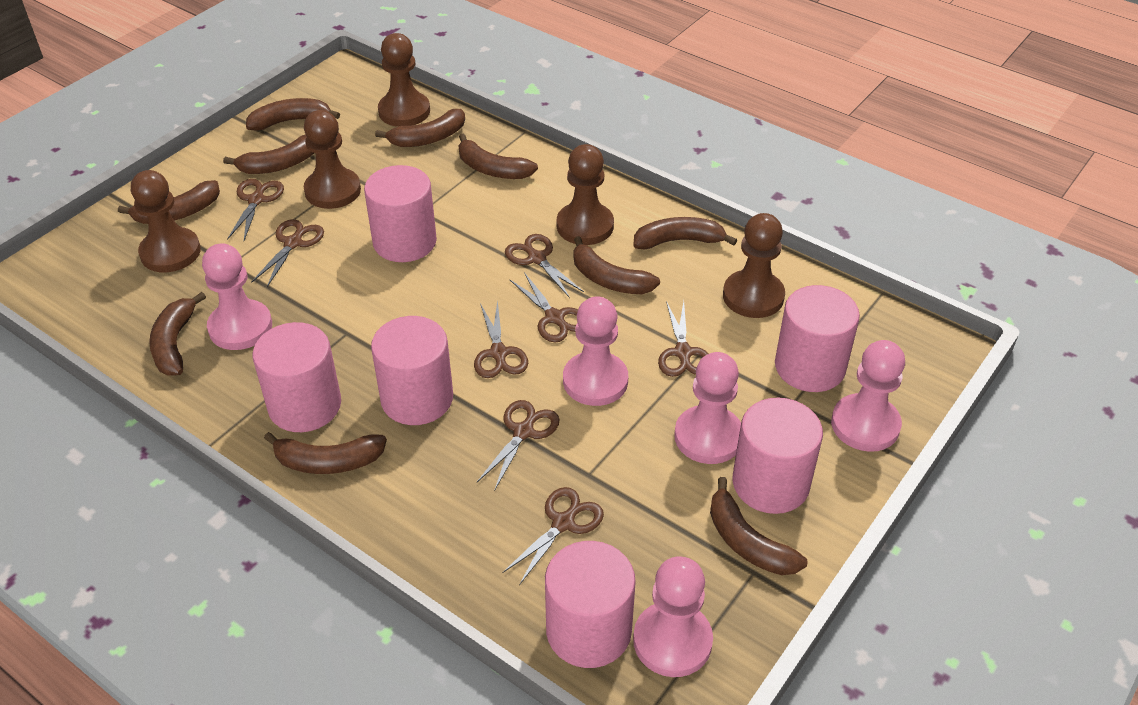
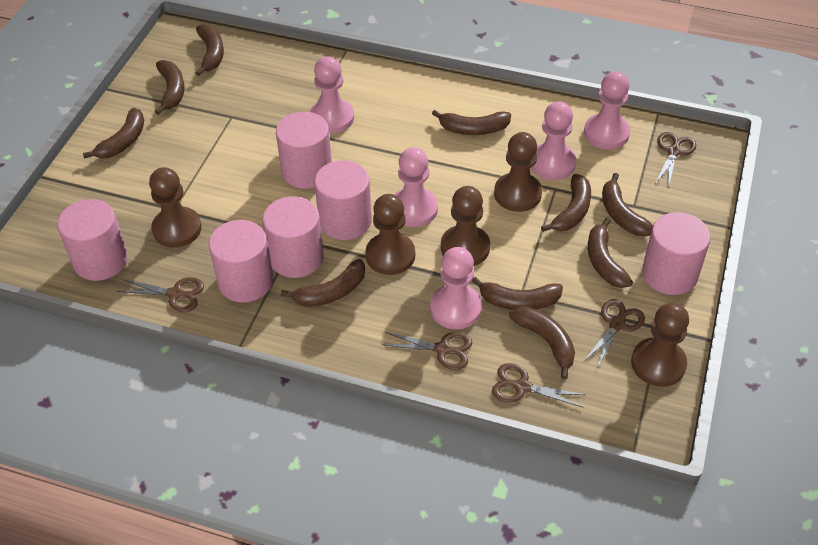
brown scissors: 8 -> 5

